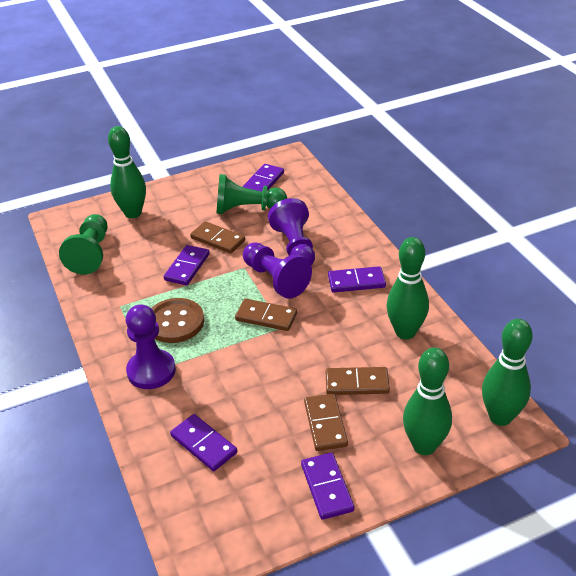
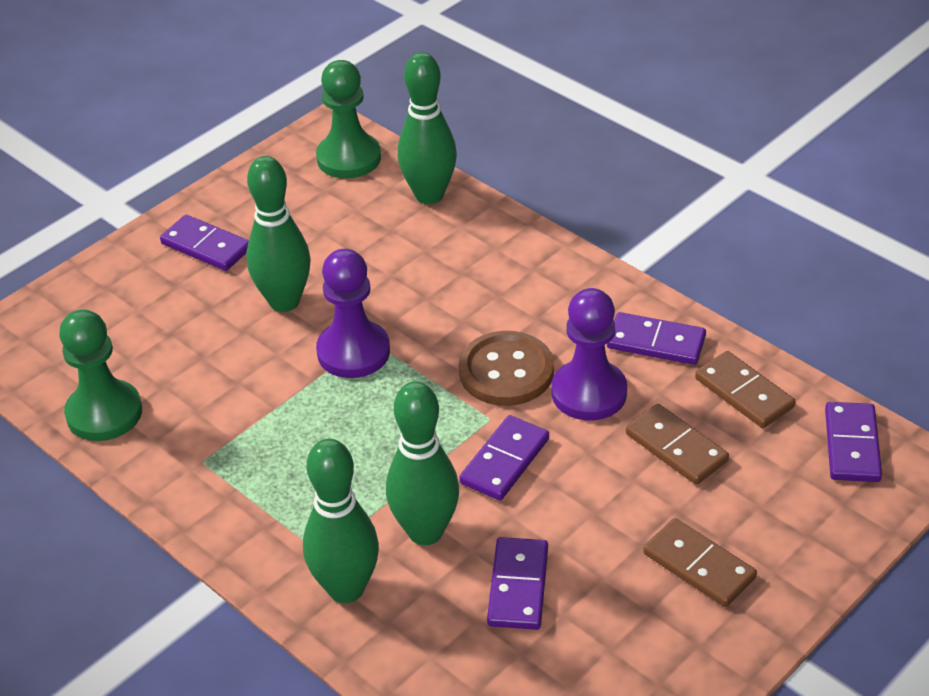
brown domino: 4 -> 3
purple pawn: 3 -> 2

